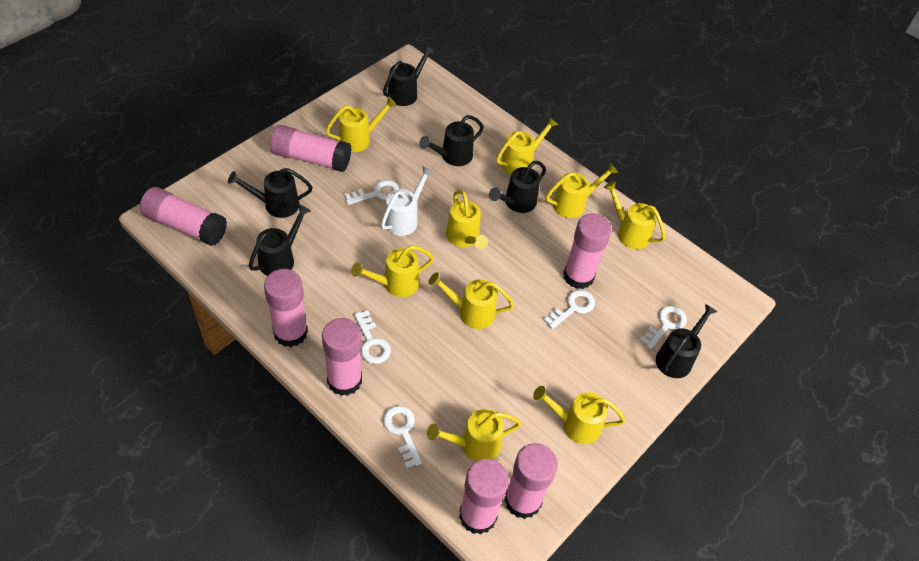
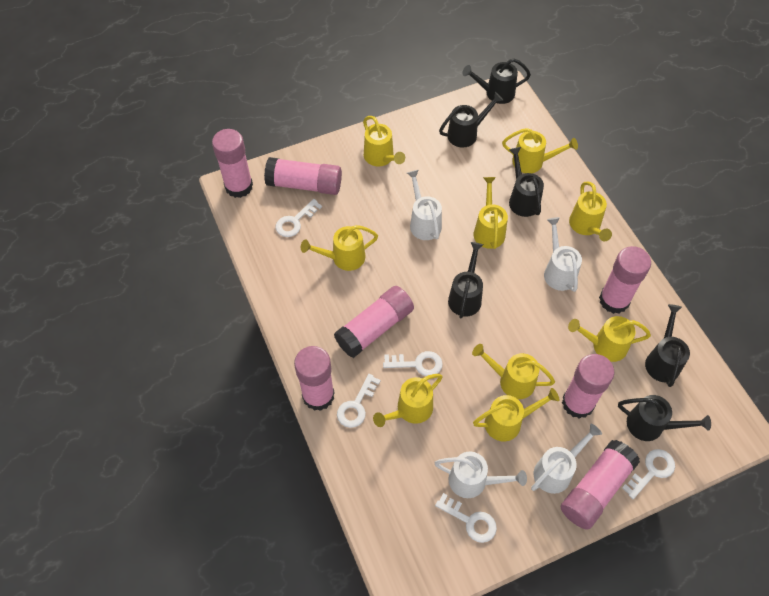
white watering can: 1 -> 4

